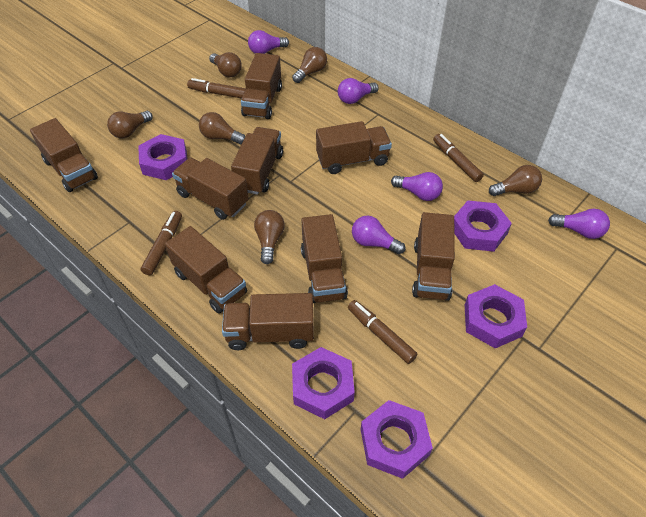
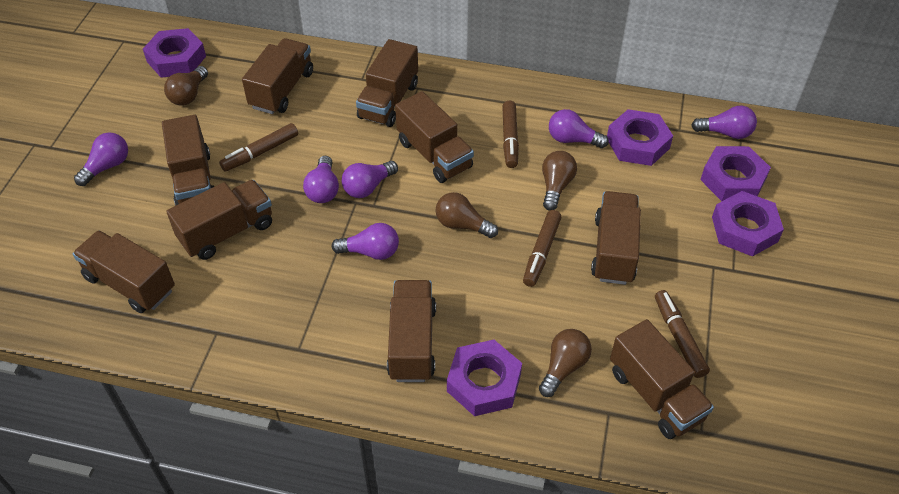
brown light bulb: 6 -> 4
purple light bulb: 5 -> 6

